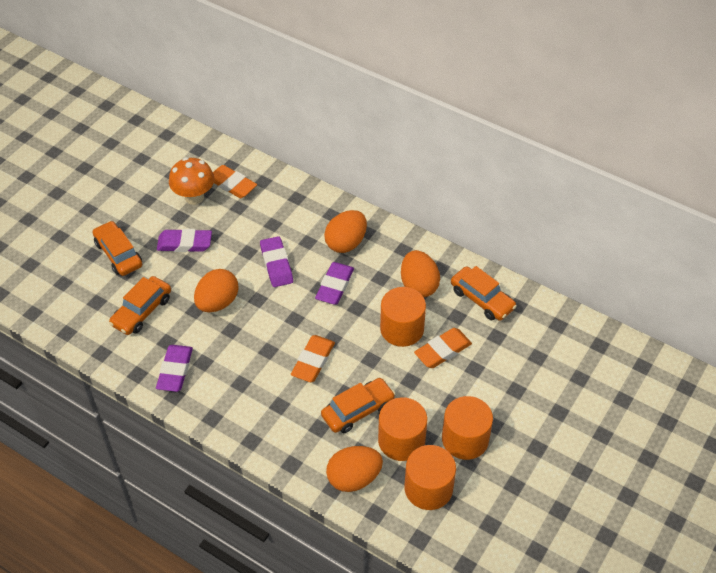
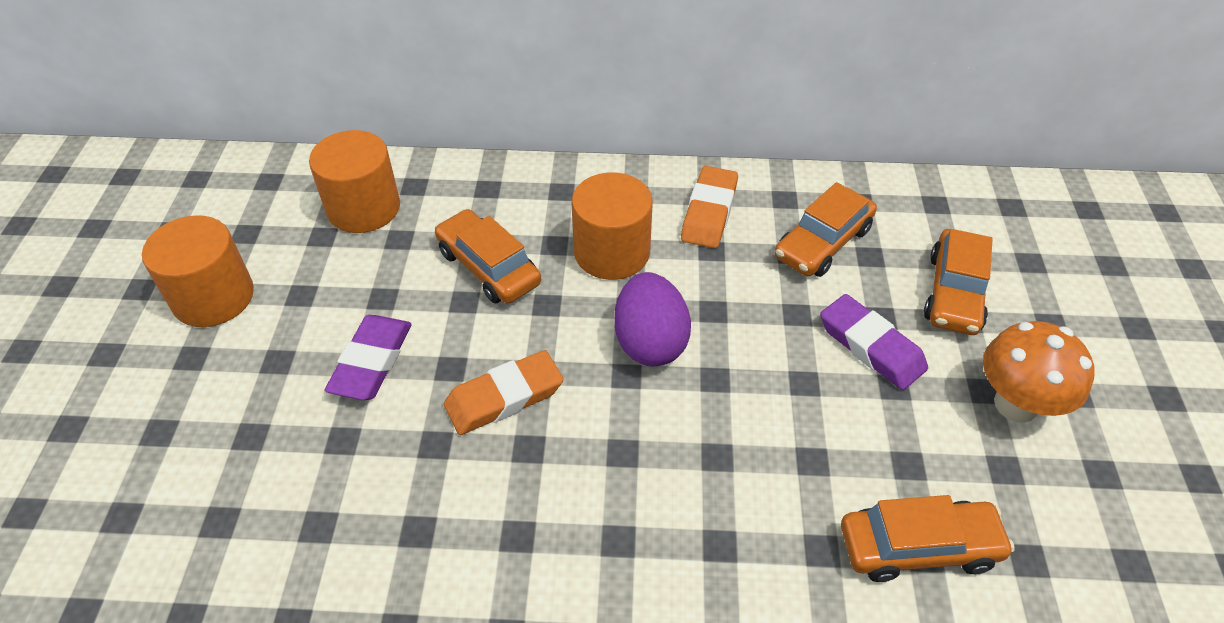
orange cylinder: 4 -> 3
orange egg: 4 -> 0
orange eraser: 3 -> 2
purple egg: 0 -> 1
purple eraser: 4 -> 2

